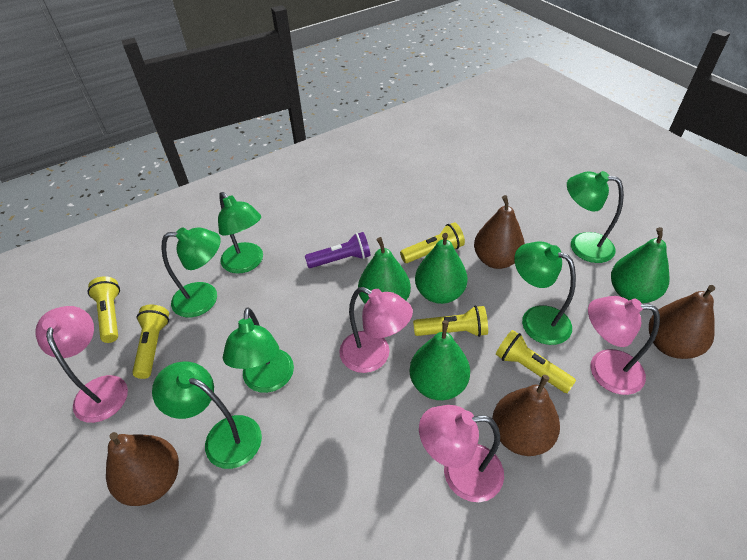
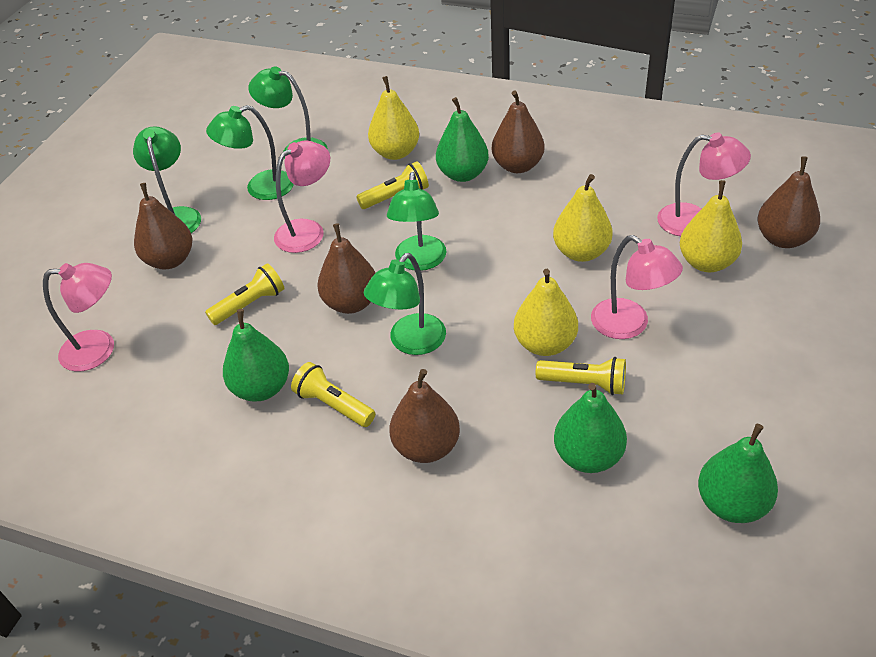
brown pear: 4 -> 5
green lamp: 6 -> 5
purple flashlight: 1 -> 0
yellow flashlight: 5 -> 4
yellow pear: 0 -> 4

